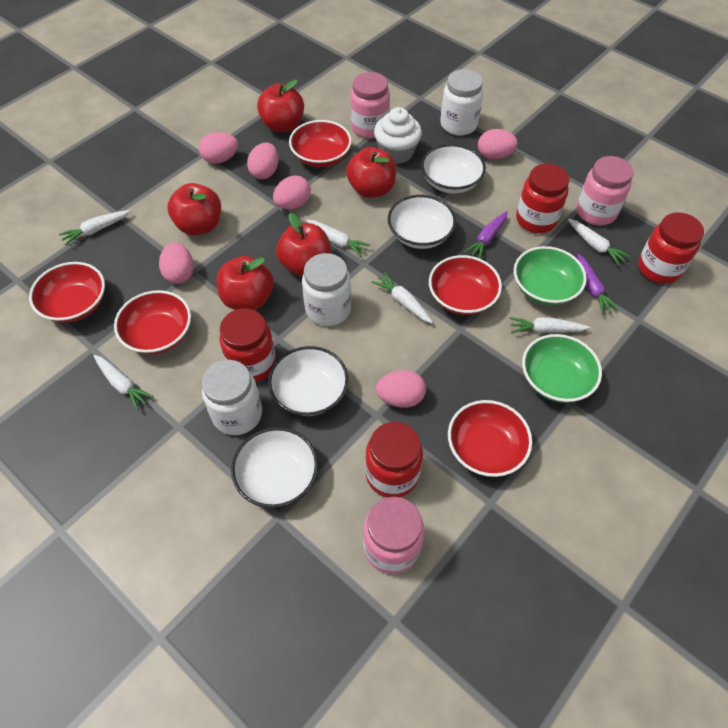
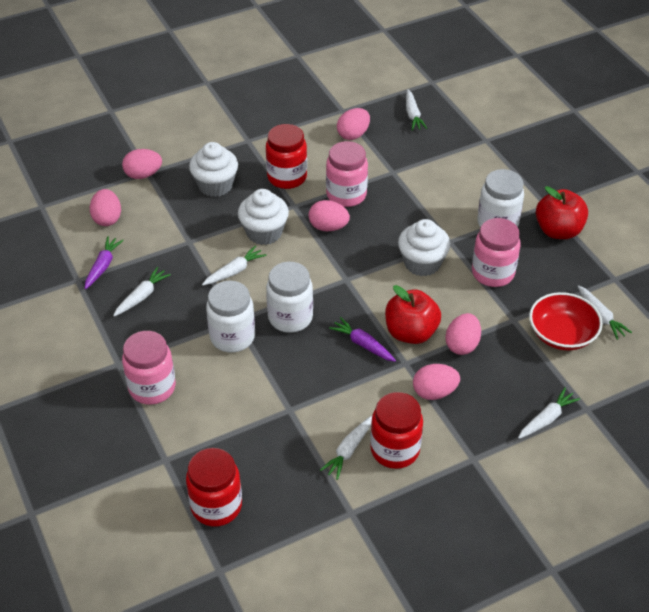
green bowl: 2 -> 0
red apple: 5 -> 2
red bowl: 5 -> 1
red jar: 4 -> 3
white bowl: 4 -> 0
white cupcake: 1 -> 3

